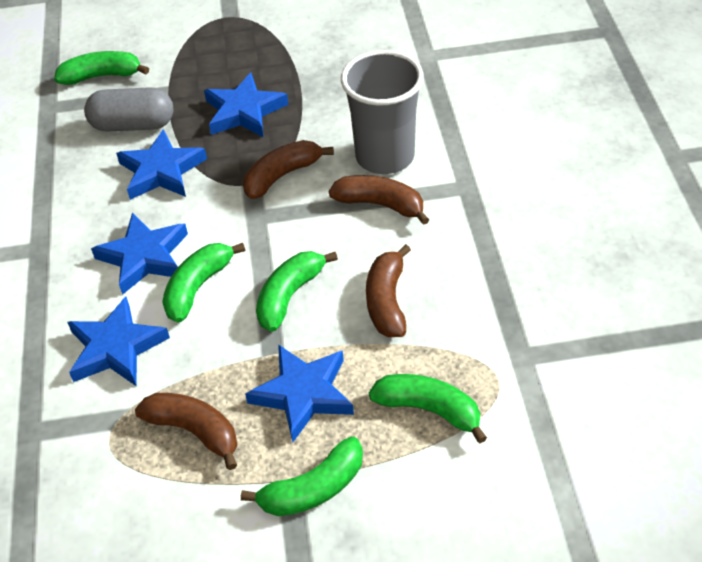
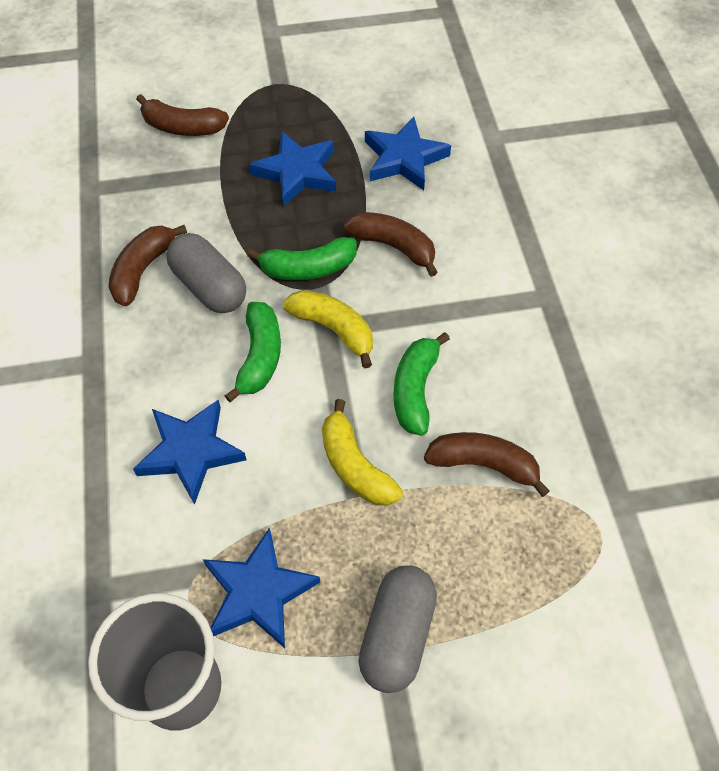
blue star: 5 -> 4
green banana: 5 -> 3
grey capsule: 1 -> 2
yellow banana: 0 -> 2

